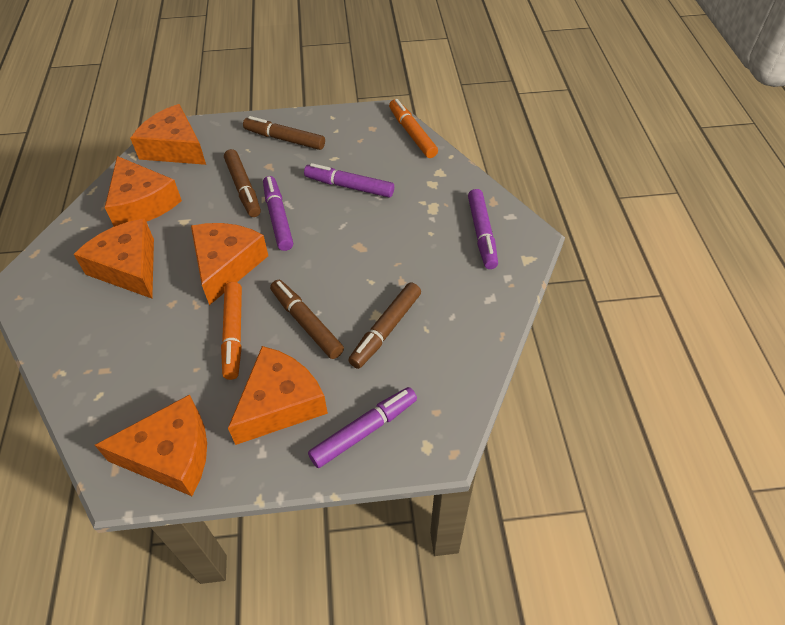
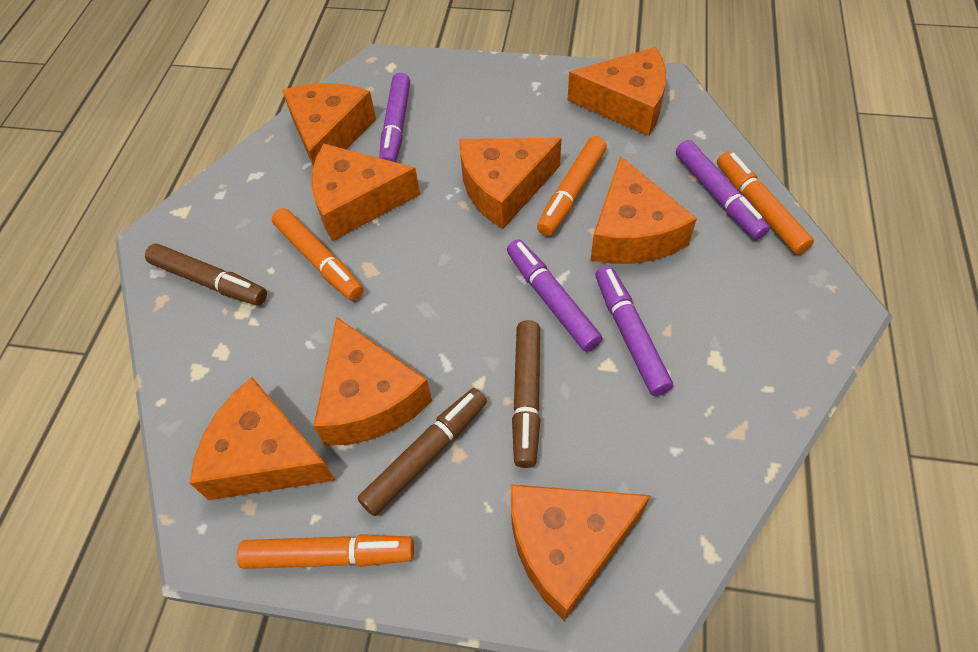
brown marker: 4 -> 3
orange cheese: 6 -> 8
orange marker: 2 -> 4

